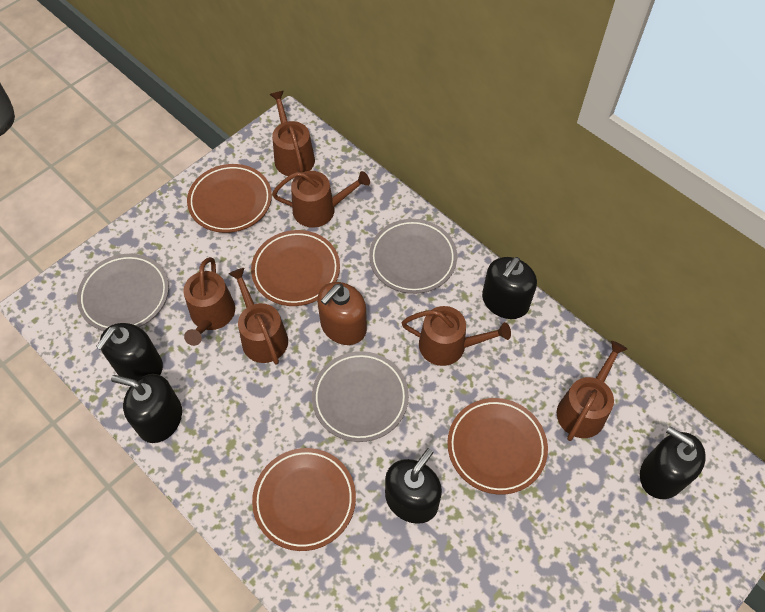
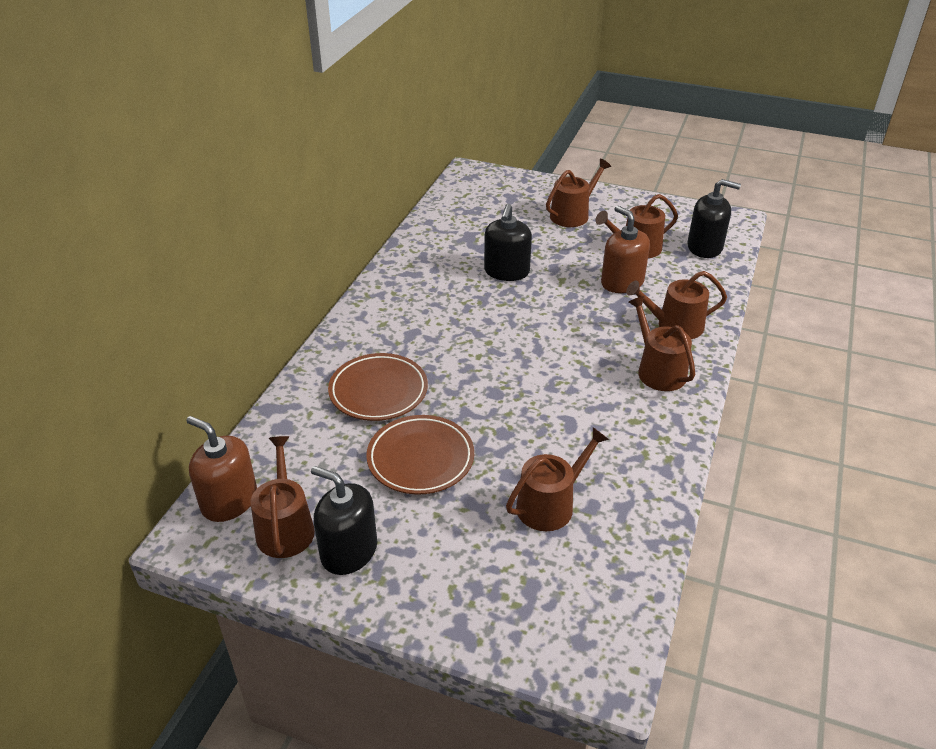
black soap dispenser: 5 -> 3
brown plate: 4 -> 2
brown soap dispenser: 1 -> 2
grey plate: 3 -> 0

